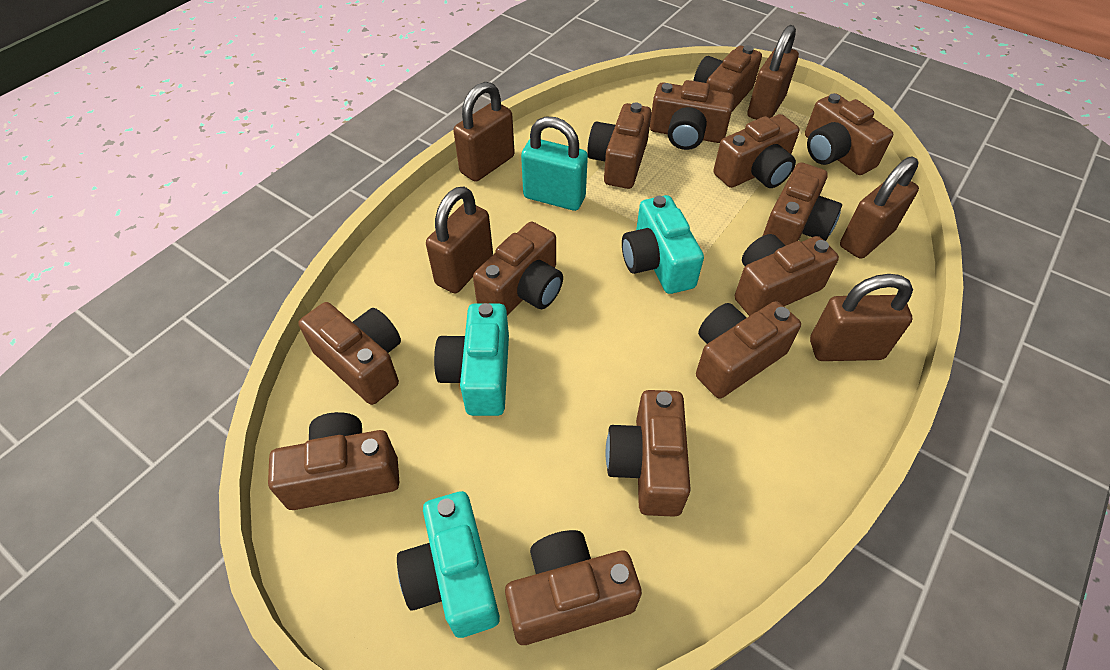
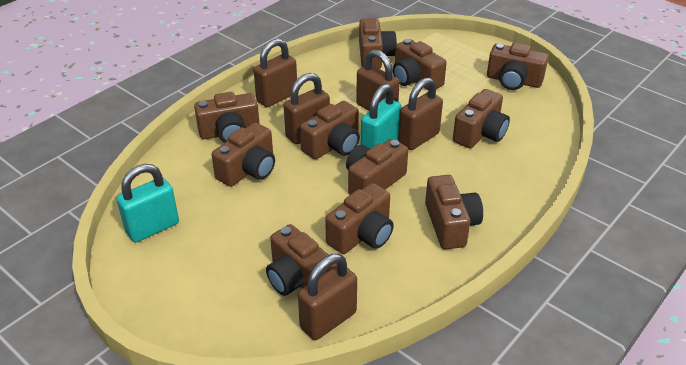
brown camera: 13 -> 11
turquoise camera: 3 -> 0
turquoise padlock: 1 -> 2

